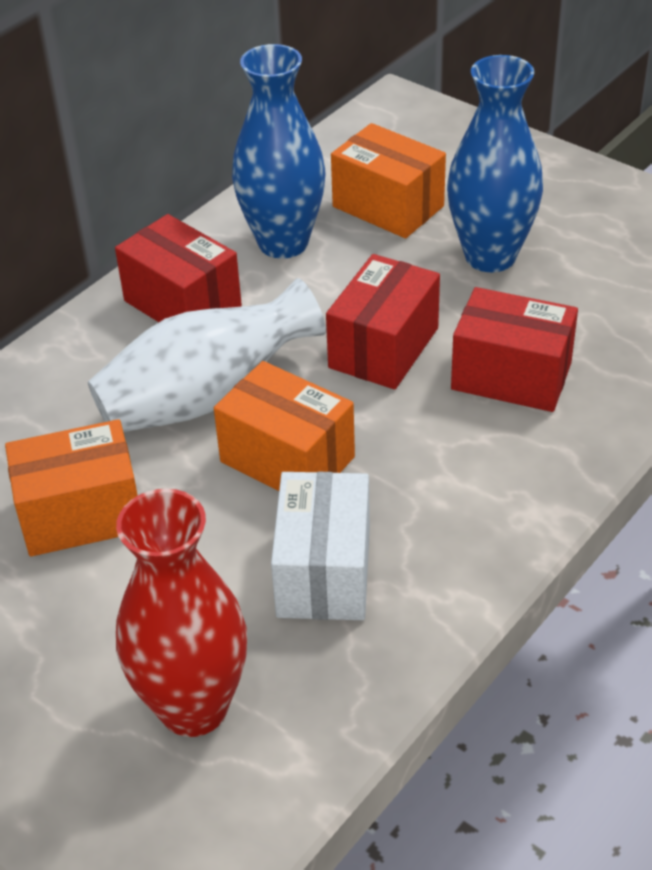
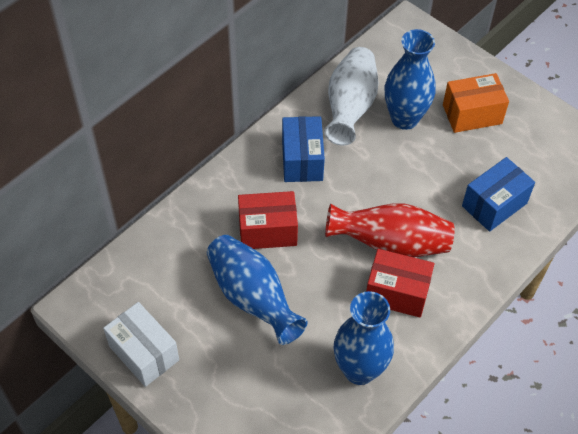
blue box: 0 -> 2
blue vase: 2 -> 3
orange box: 3 -> 1
red box: 3 -> 2

